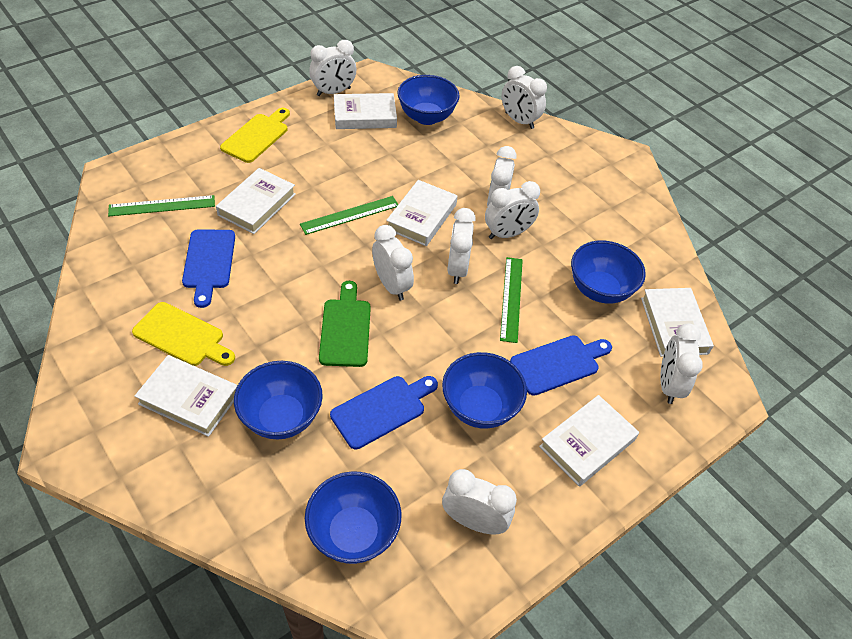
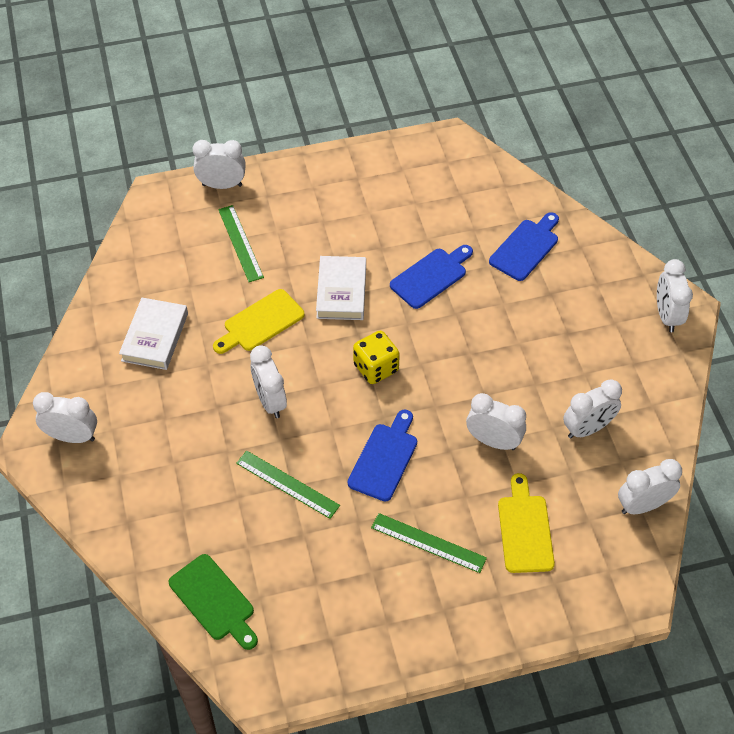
blue bowl: 5 -> 0
white book: 6 -> 2
white clock: 8 -> 7
yellow dice: 0 -> 1

